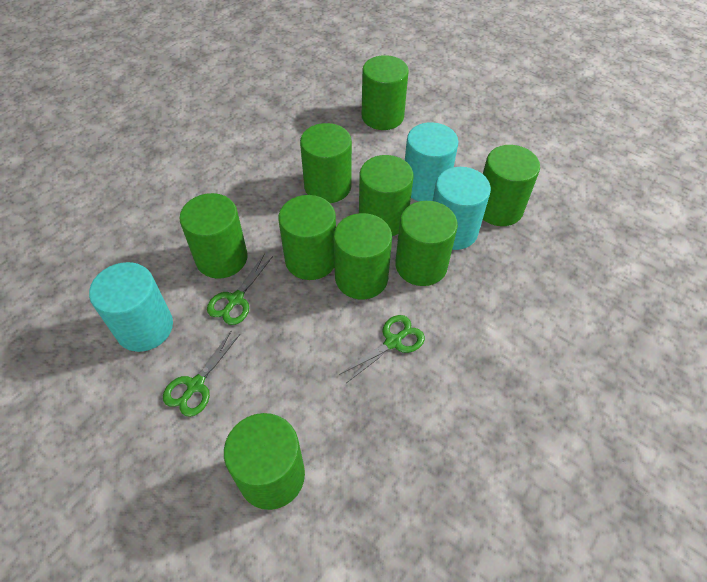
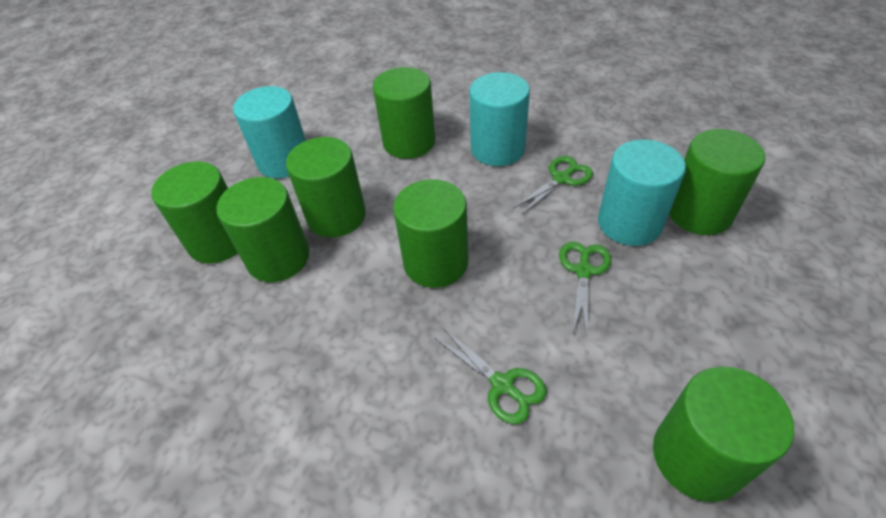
green cylinder: 9 -> 7

